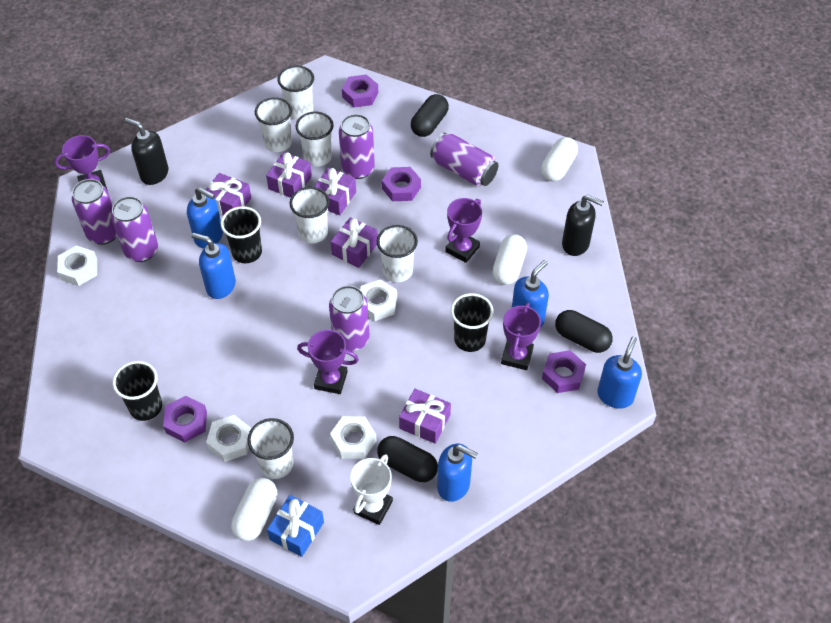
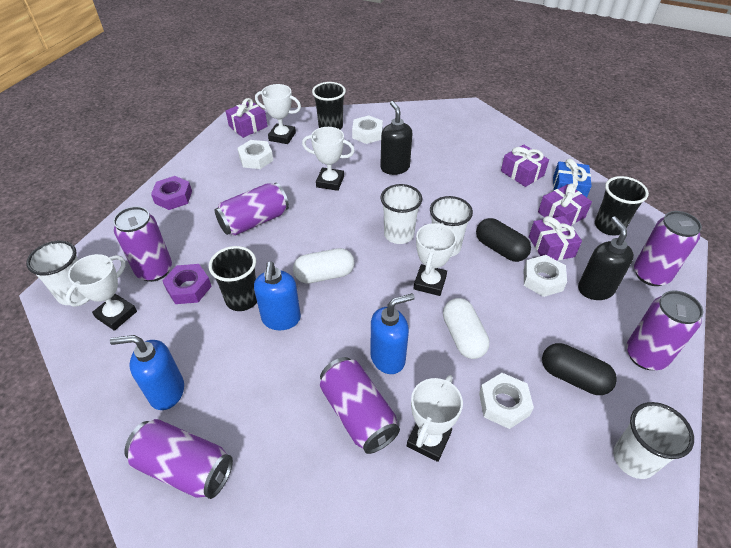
black capsule: 3 -> 2
blue soap dispenser: 5 -> 3
purple can: 5 -> 6
purple gift: 5 -> 4
purple nut: 4 -> 2
purple trophy: 4 -> 0
white capsule: 3 -> 2
white cup: 6 -> 4
white trophy: 1 -> 5

